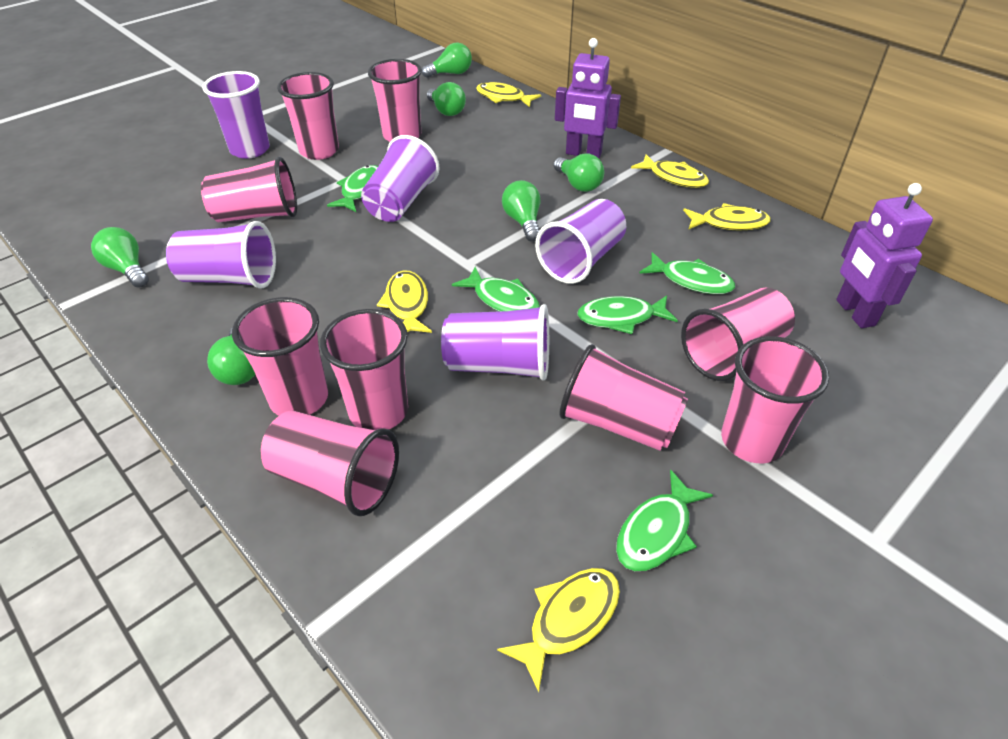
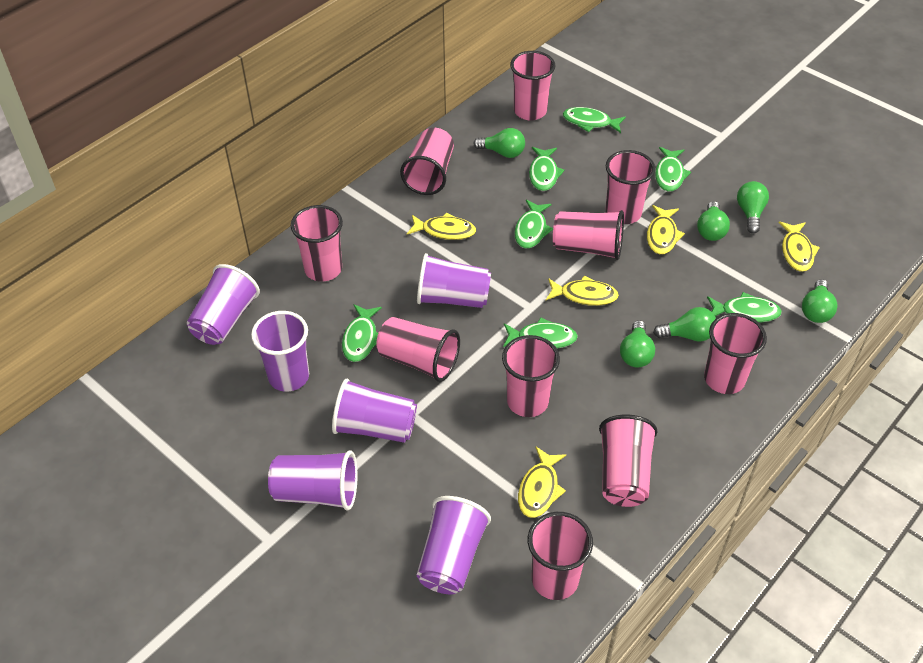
green fish: 5 -> 7
pink cup: 9 -> 10
purple cup: 5 -> 6
purple robot: 2 -> 0

